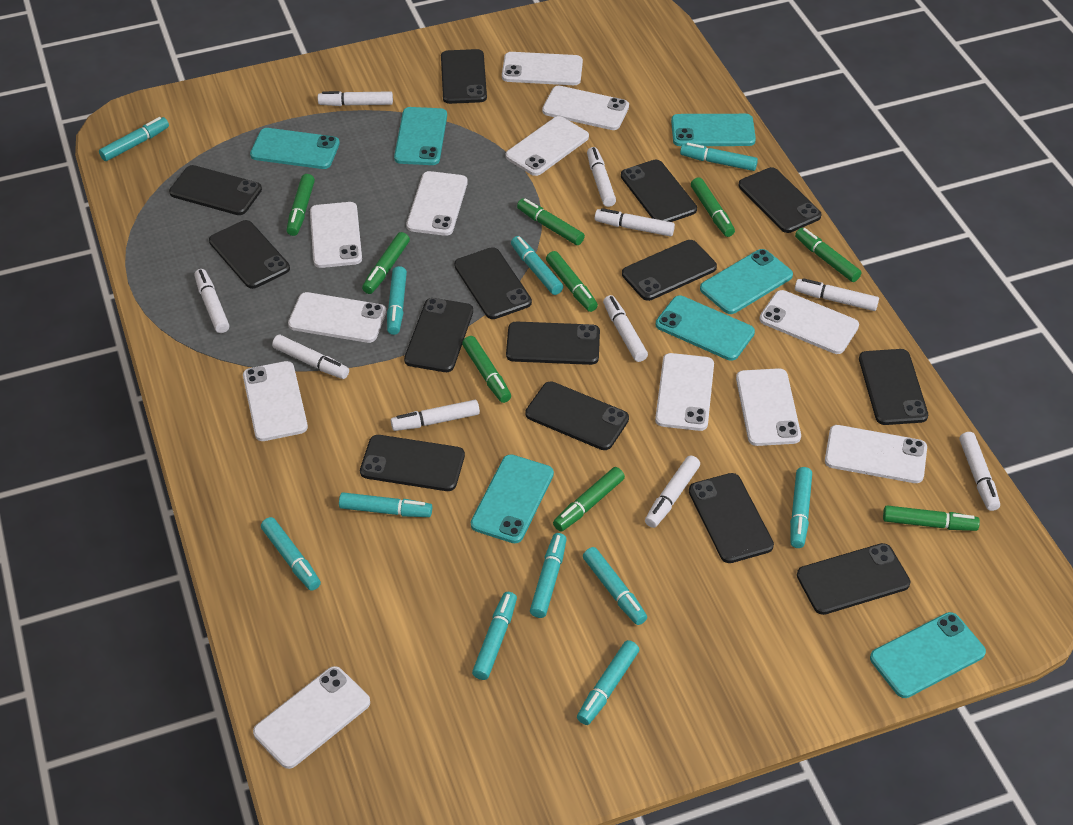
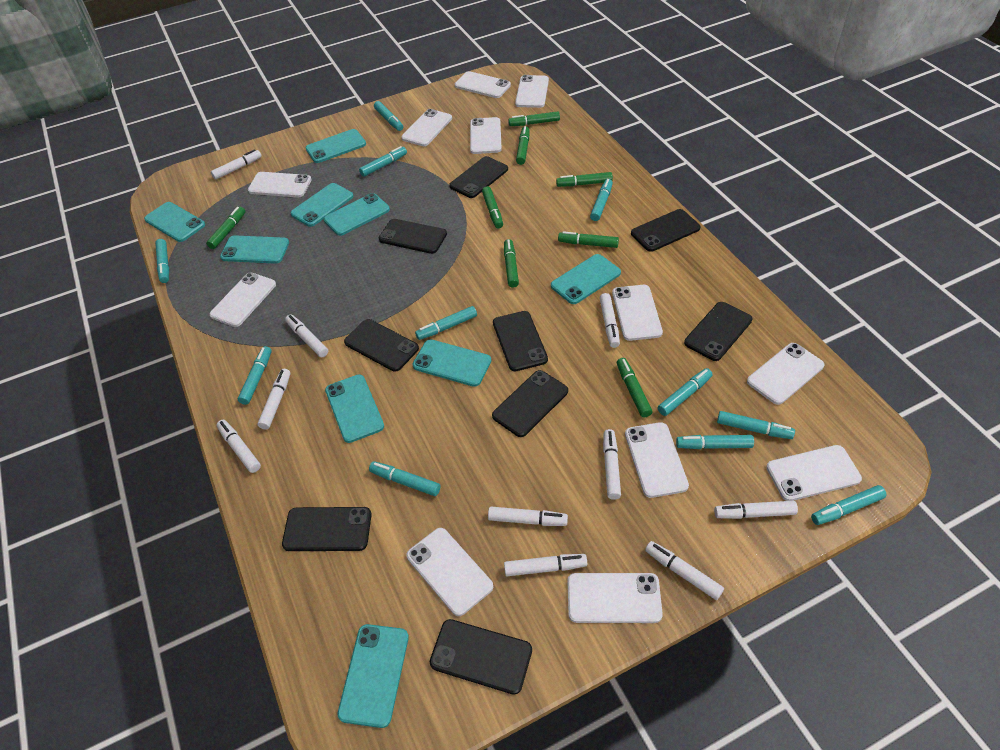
black phone: 14 -> 9
green marker: 9 -> 8
turquoise phone: 7 -> 9

